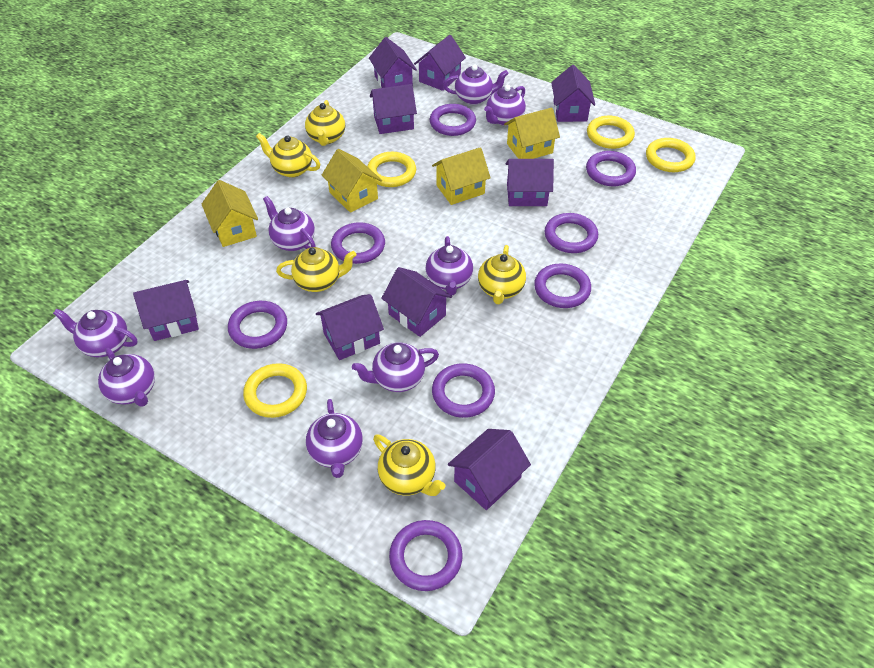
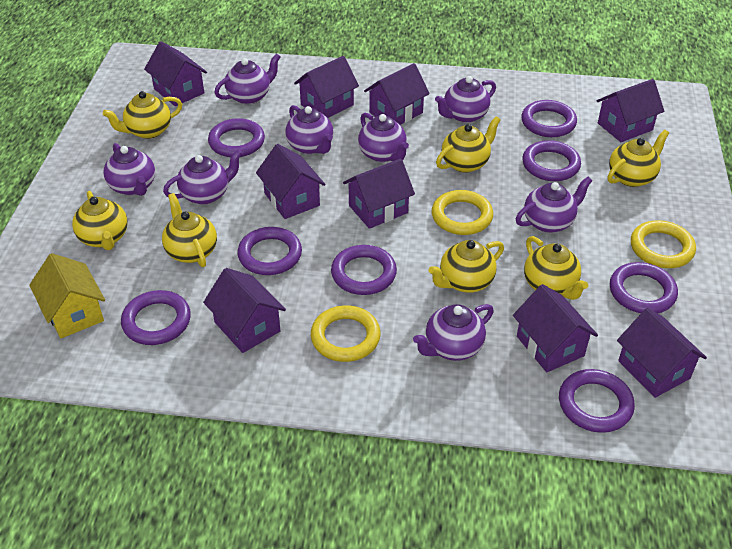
yellow house: 4 -> 1
yellow ring: 4 -> 3
yellow teapot: 5 -> 7

